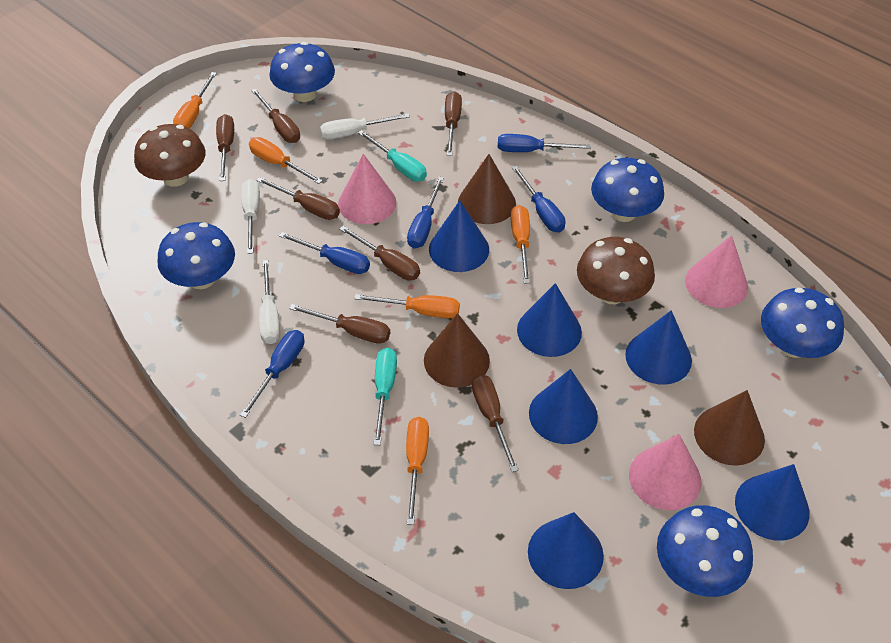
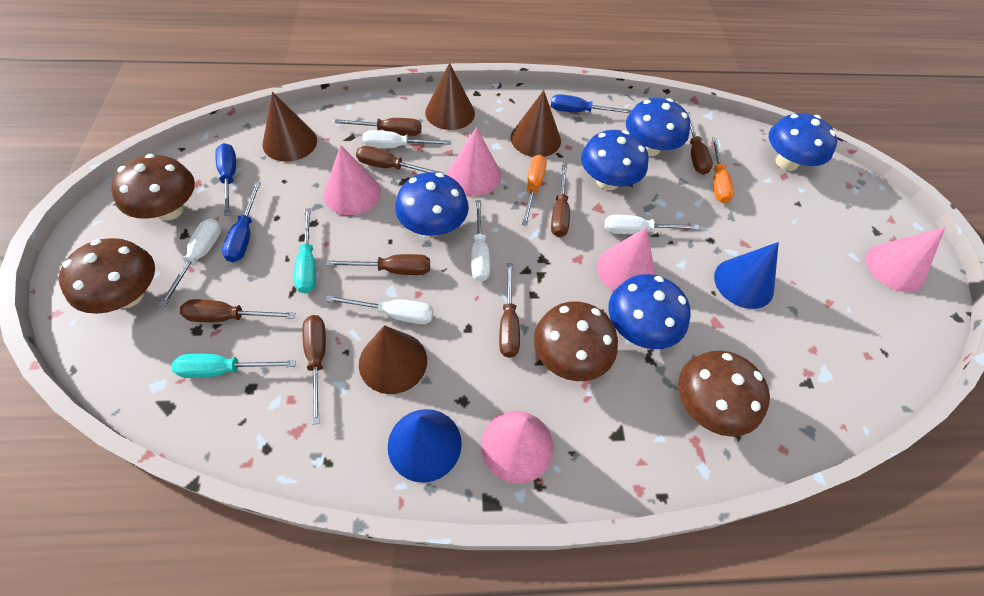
blue cone: 6 -> 2
blue screwdriver: 5 -> 3
brown cone: 3 -> 4
brown mushroom: 2 -> 4
brown screwdriver: 7 -> 8
orange screwdriver: 5 -> 2
pink cone: 3 -> 5
white screwdriver: 3 -> 5

